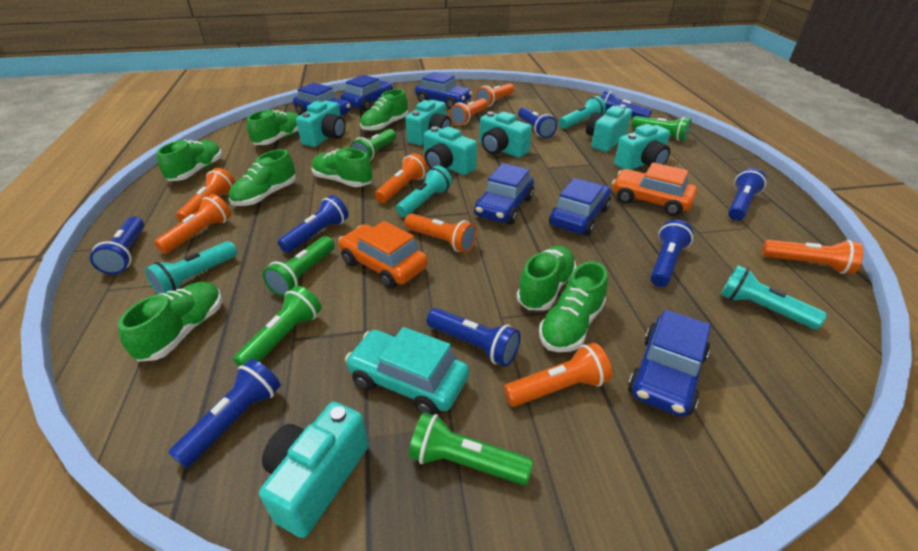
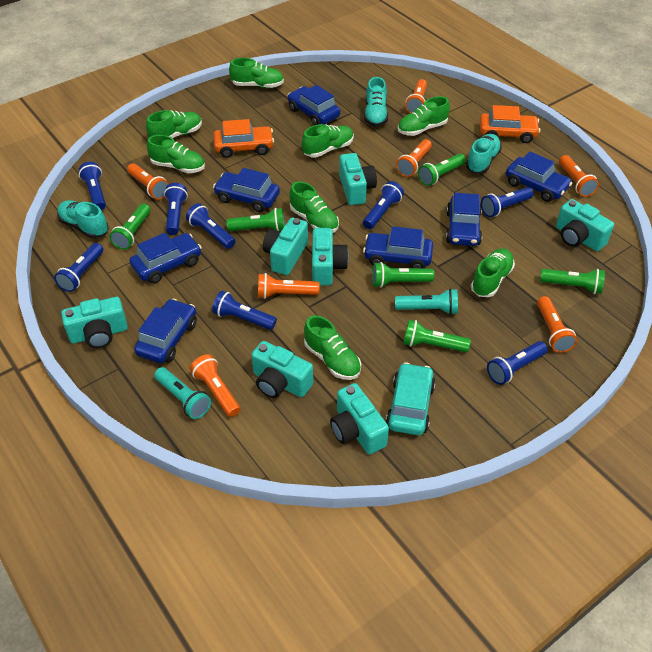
blue car: 6 -> 7
green flashlight: 5 -> 6
orange flashlight: 8 -> 7
turquoise flashlight: 4 -> 2
turquoise shoe: 0 -> 3

